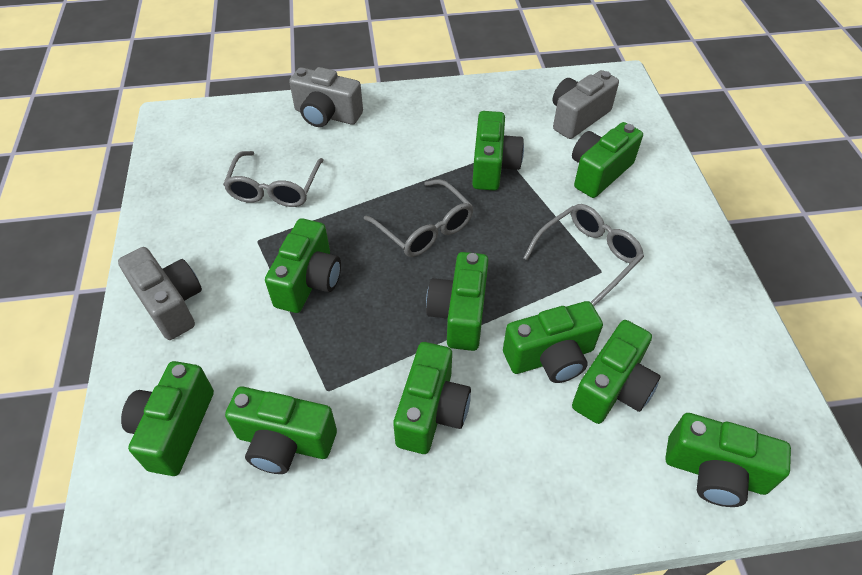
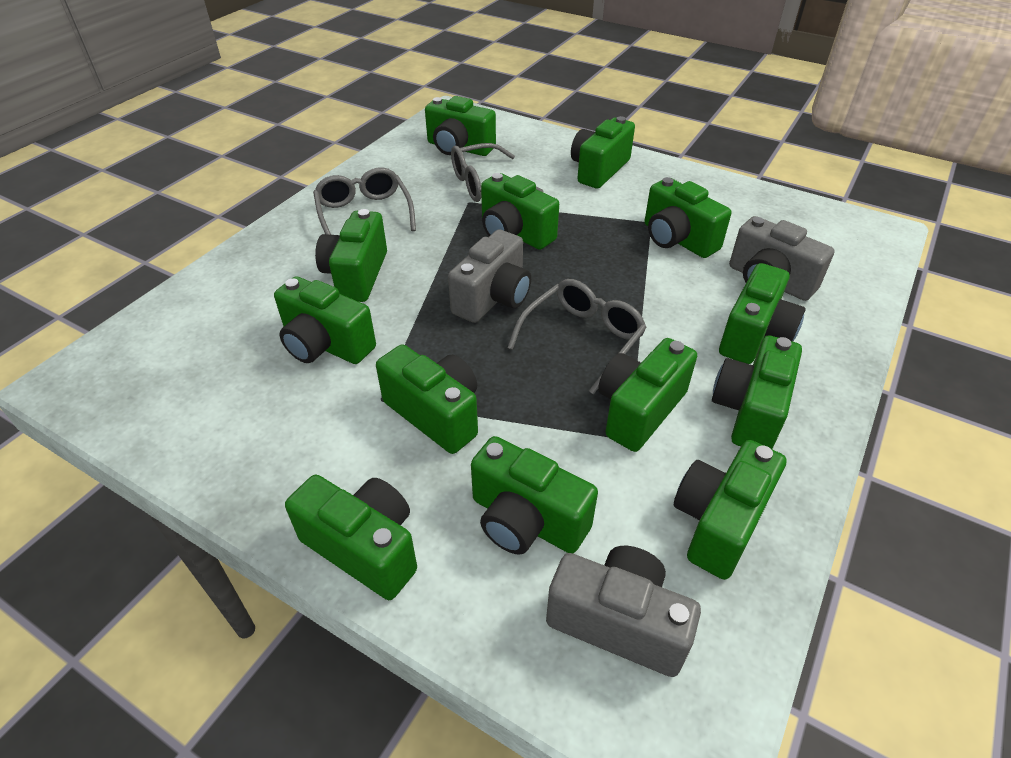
green camera: 10 -> 13

